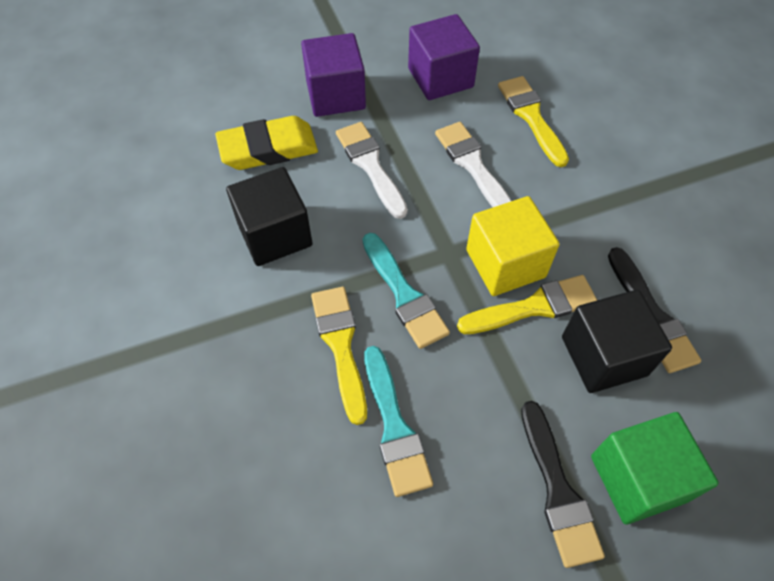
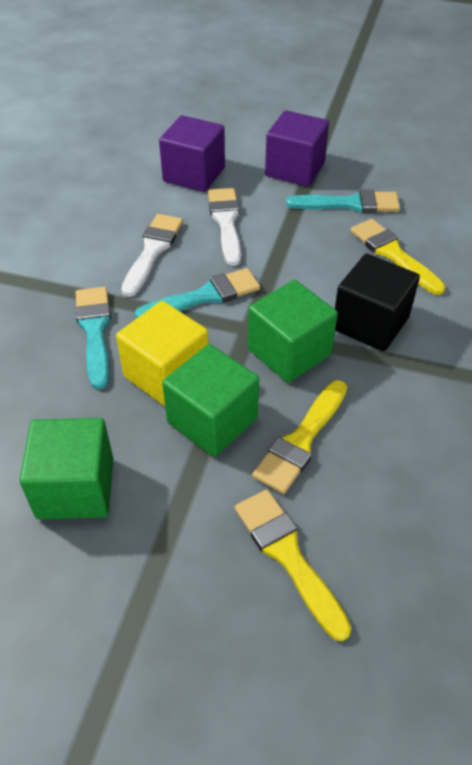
black brush: 2 -> 0
black cube: 2 -> 1
green cube: 1 -> 3
turquoise brush: 2 -> 3
yellow eraser: 1 -> 0

